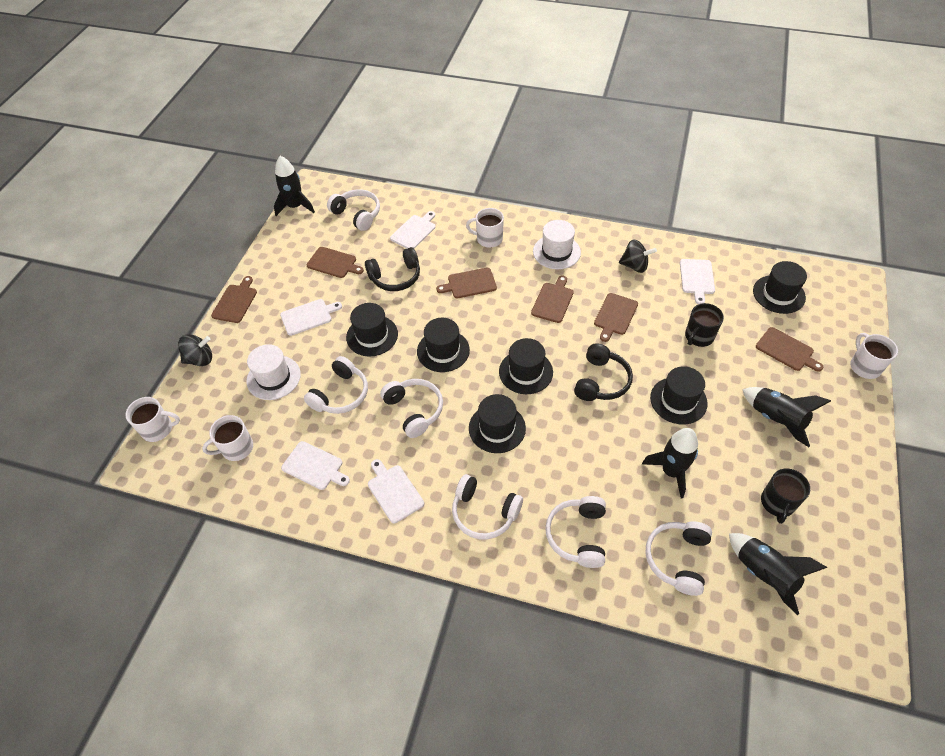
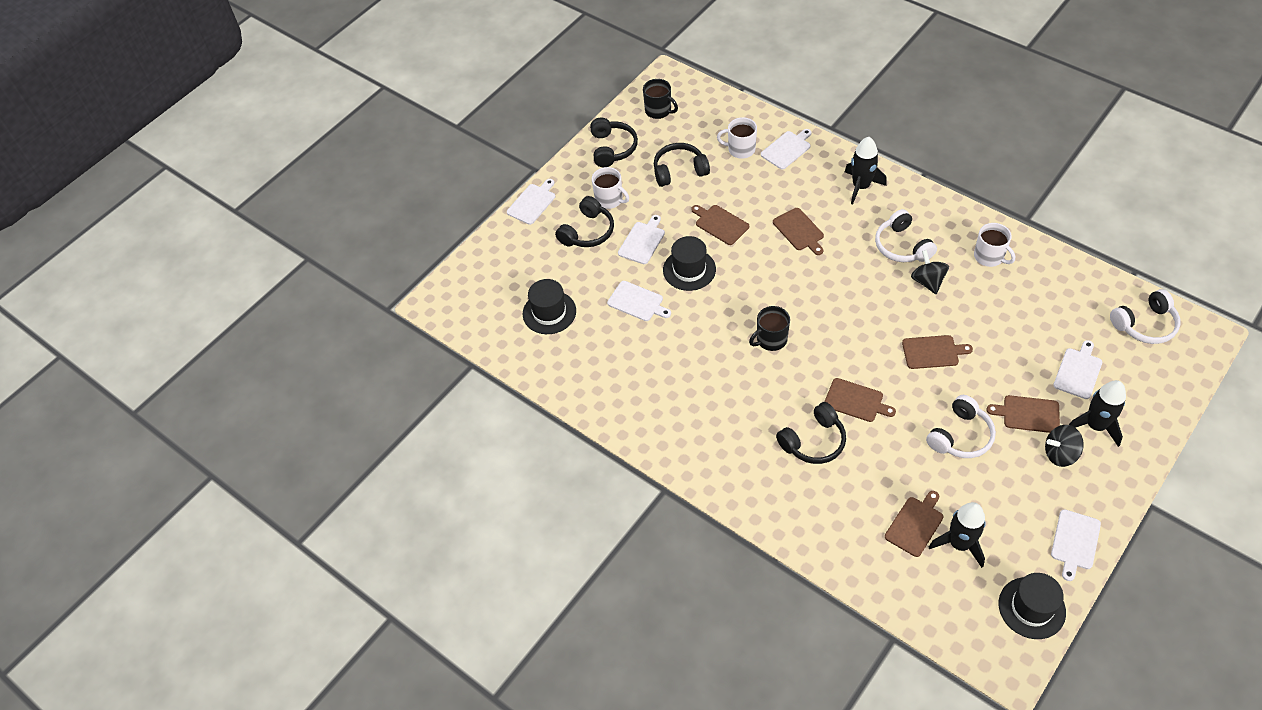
black hat: 6 -> 3
black headphones: 2 -> 4
black rocket: 4 -> 3
white cutting board: 5 -> 6
white hat: 2 -> 0
white headphones: 6 -> 3
white mug: 4 -> 3

